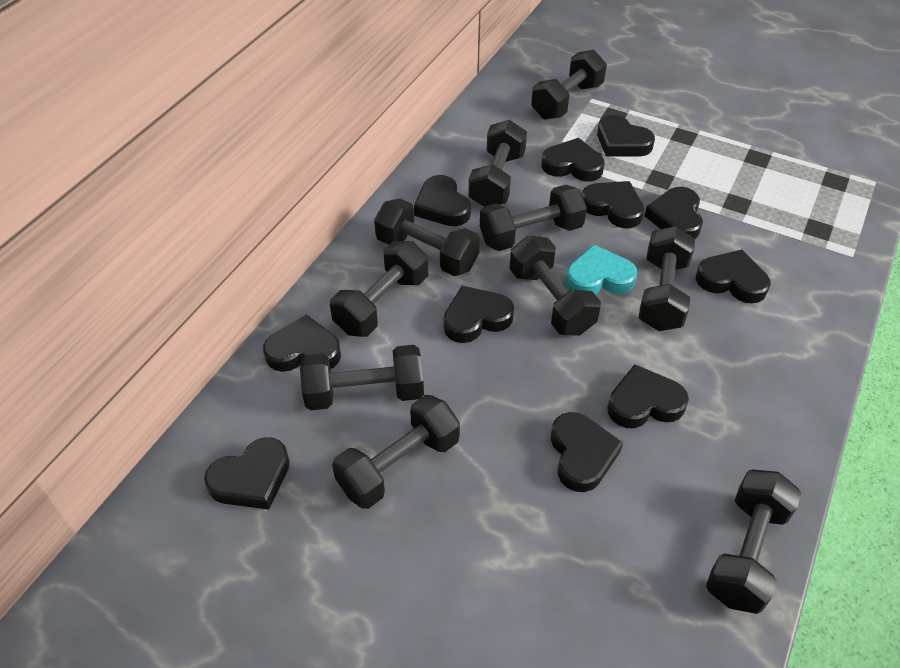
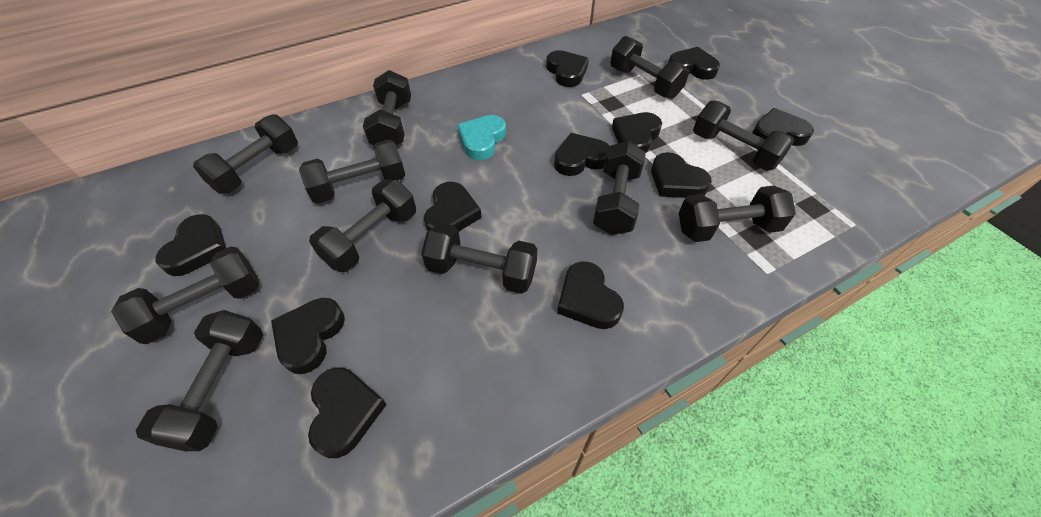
black dumbbell: 10 -> 11

